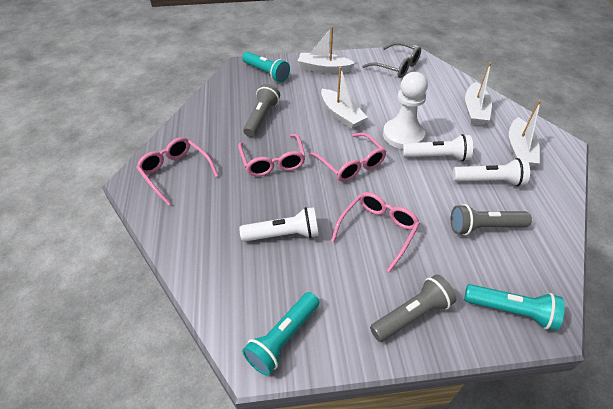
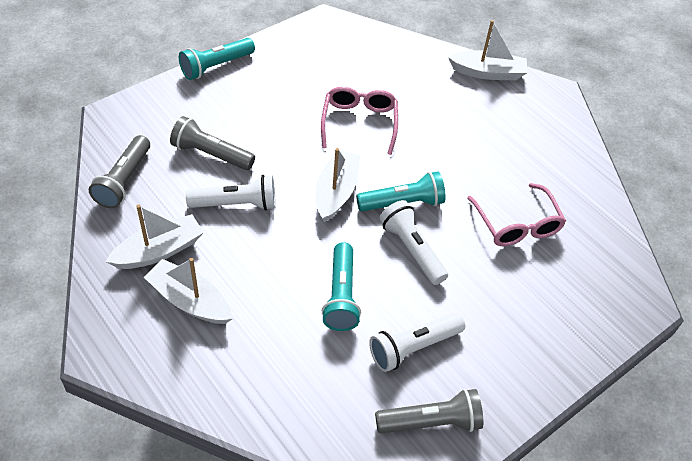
grey glasses: 1 -> 0
pink glasses: 4 -> 2
white pawn: 1 -> 0

